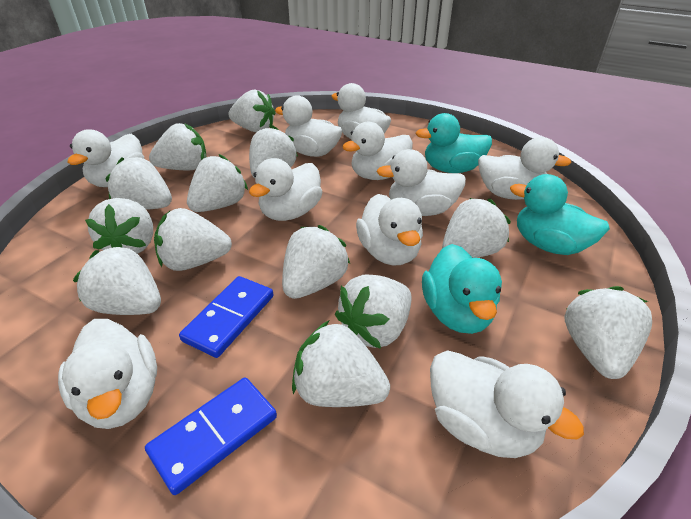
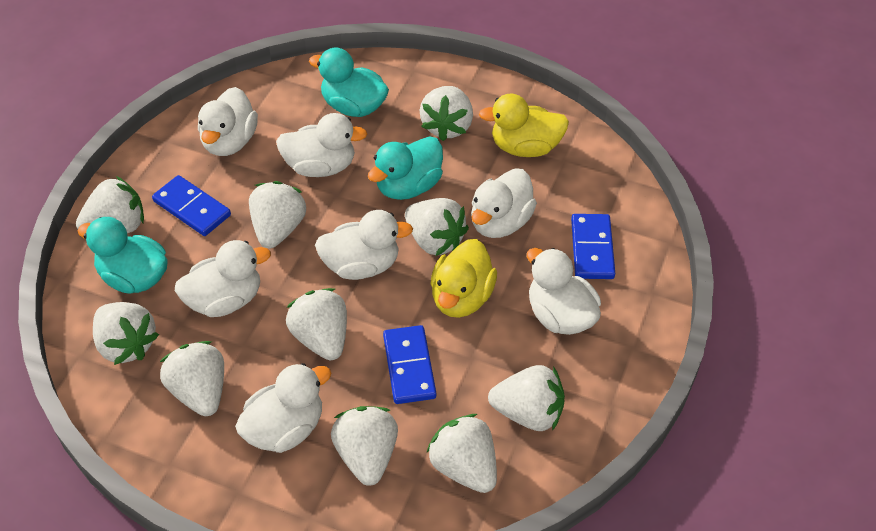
blue domino: 2 -> 3
white duck: 10 -> 7
white strawberry: 13 -> 10
yellow duck: 0 -> 2

